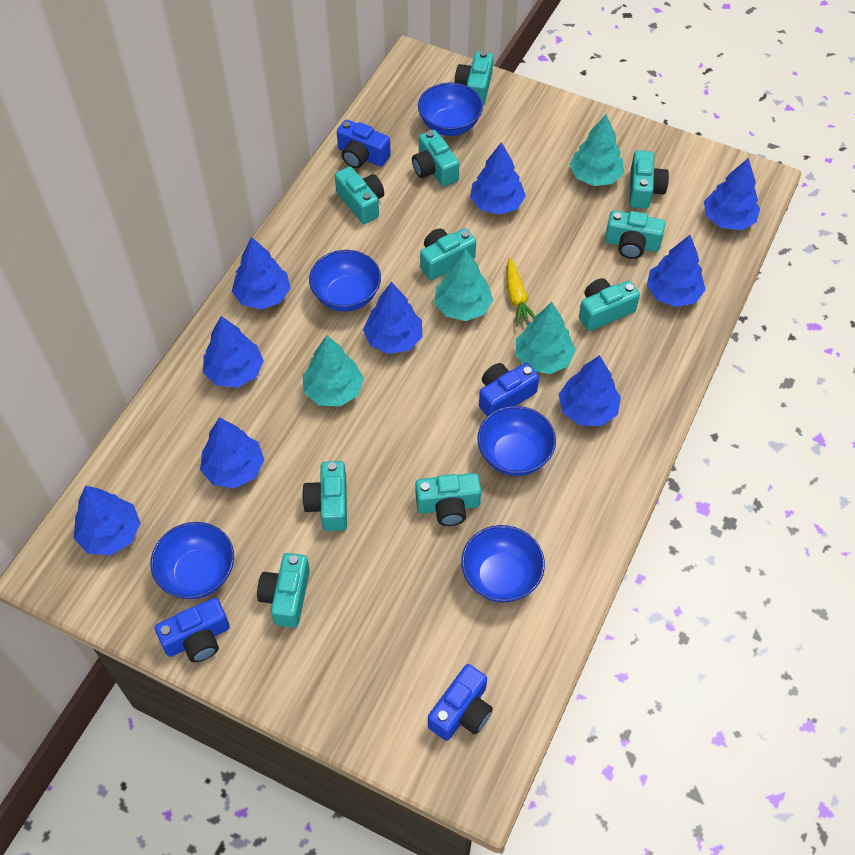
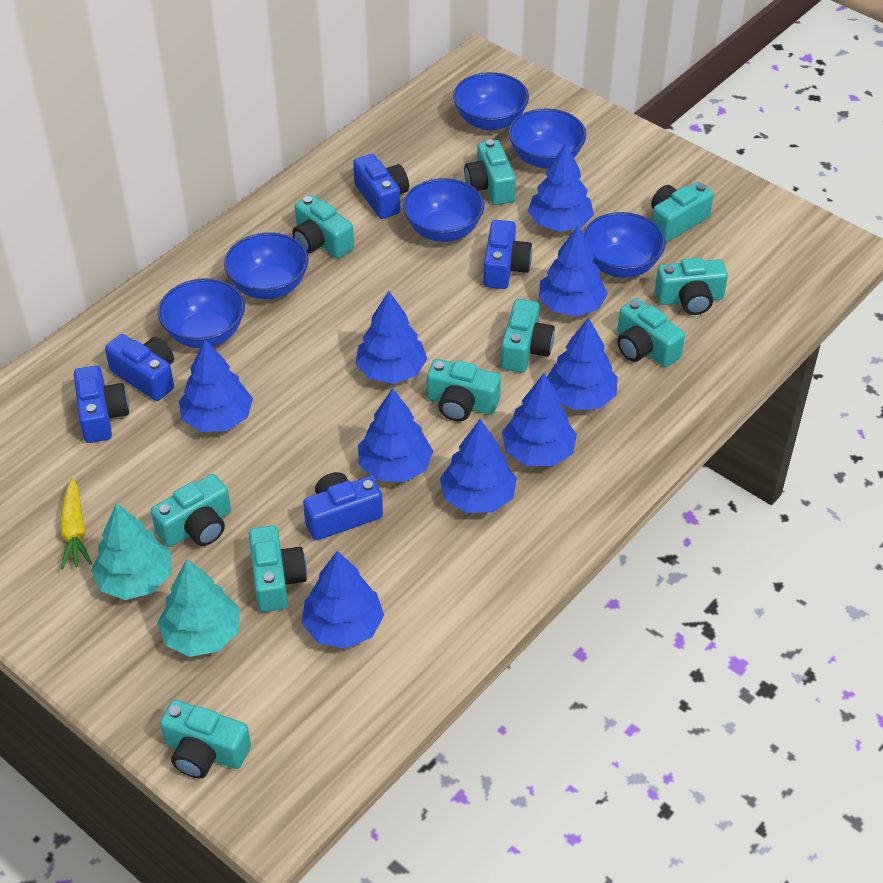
blue bowl: 5 -> 6
blue camera: 4 -> 5
turquoise tree: 4 -> 2

